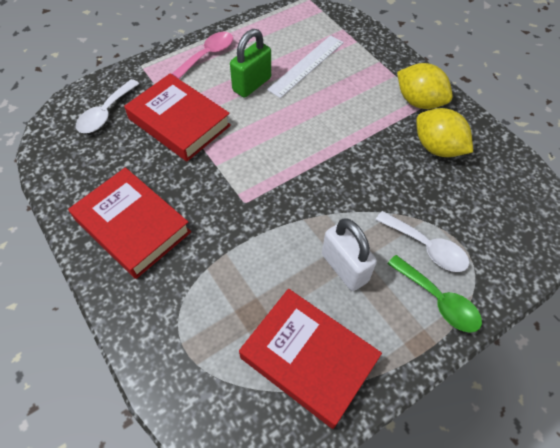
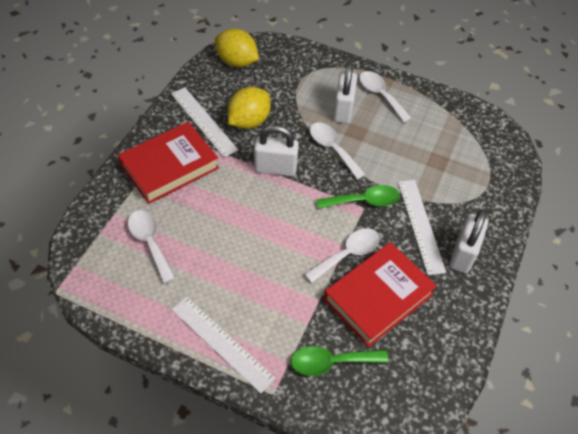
green padlock: 1 -> 0
green spoon: 1 -> 2
pink spoon: 1 -> 0
red book: 3 -> 2
white padlock: 1 -> 3
white ruler: 1 -> 3
white spoon: 2 -> 4

